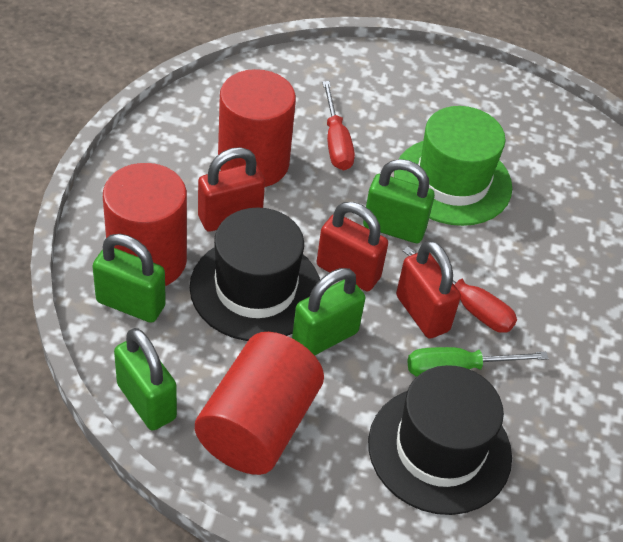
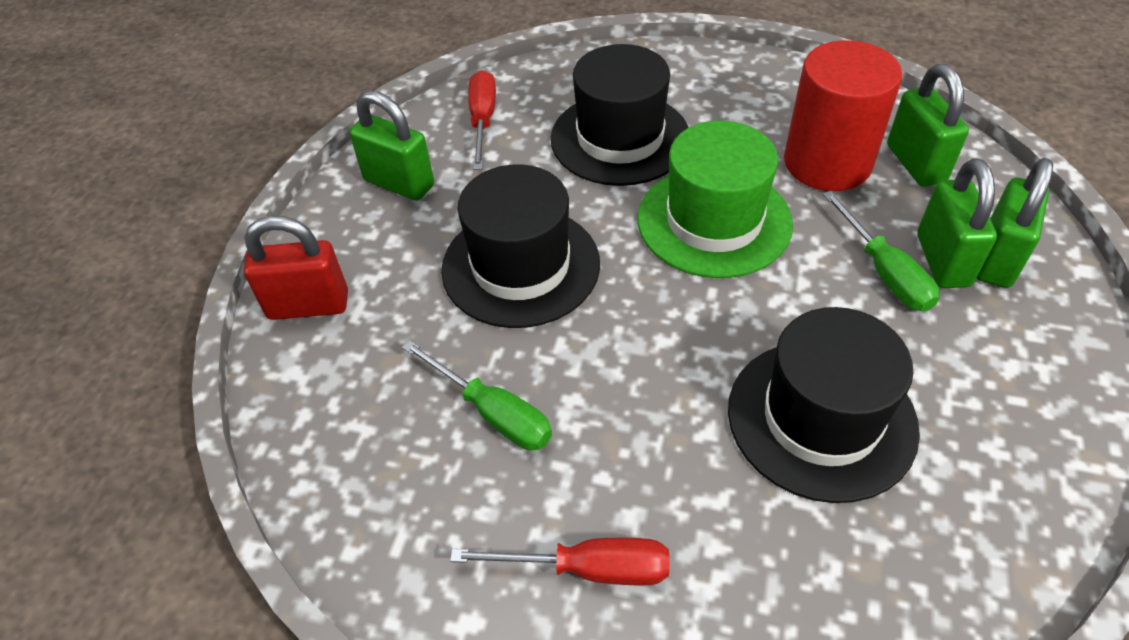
black hat: 2 -> 3
green screwdriver: 1 -> 2
red cylinder: 3 -> 1
red padlock: 3 -> 1

